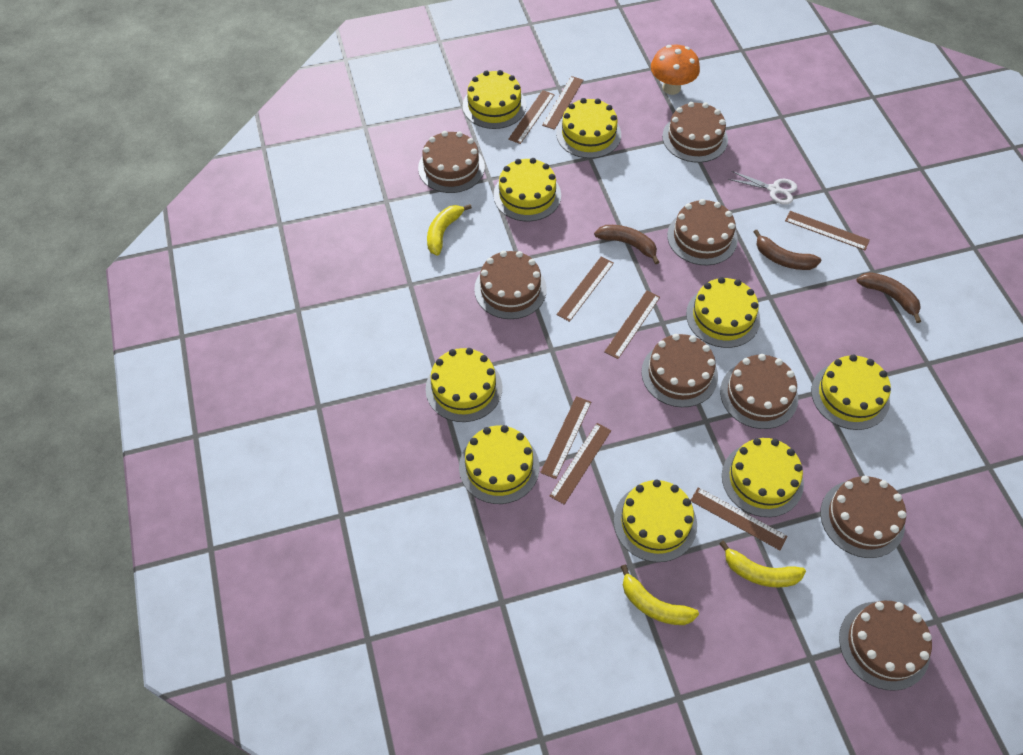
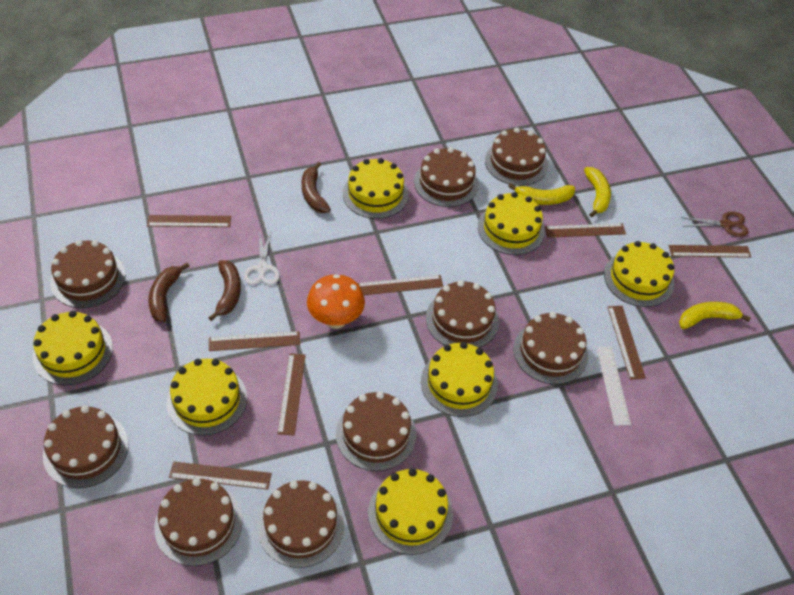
brown cake: 8 -> 9
brown scissors: 0 -> 1
white ruler: 0 -> 1
yellow cake: 9 -> 7

